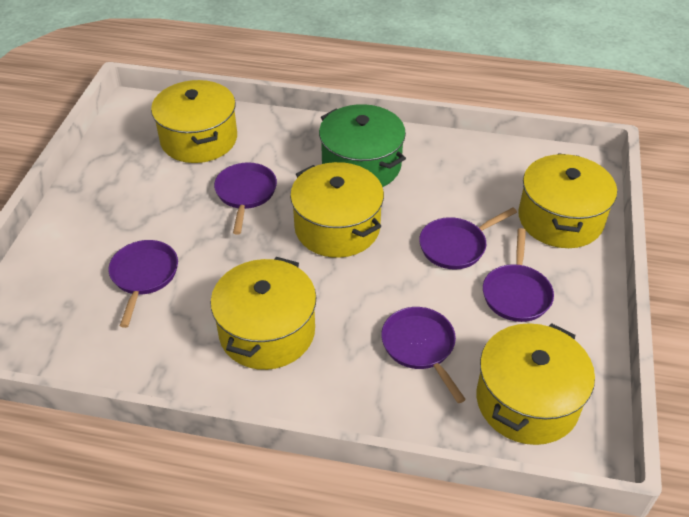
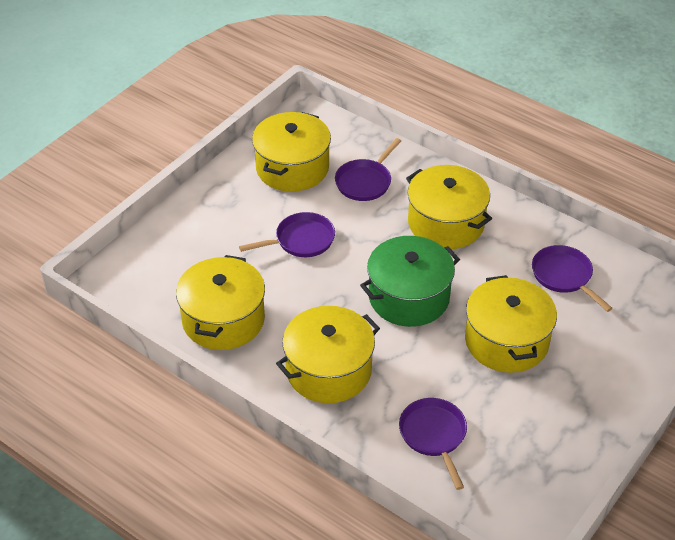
purple pan: 5 -> 4

